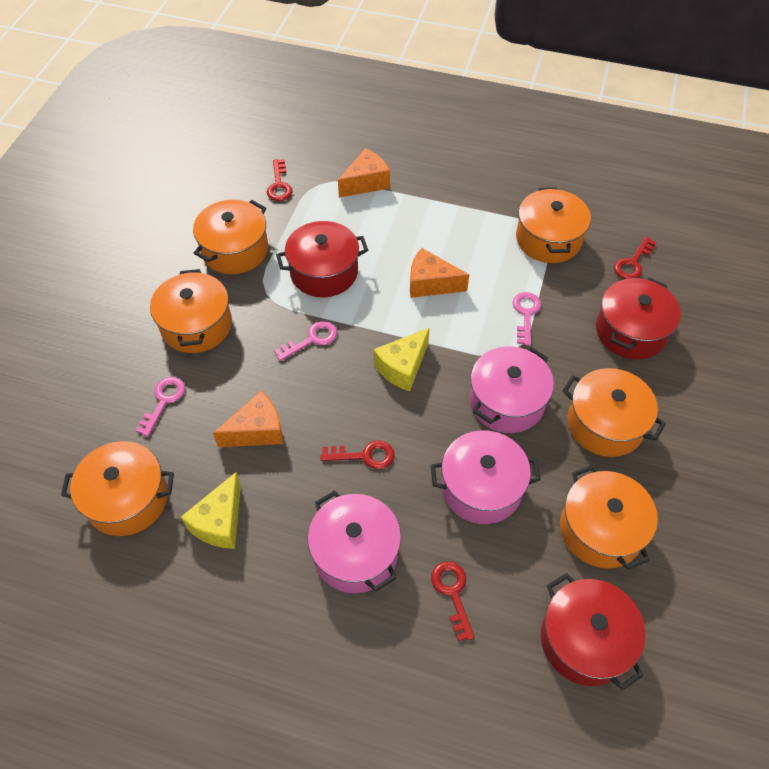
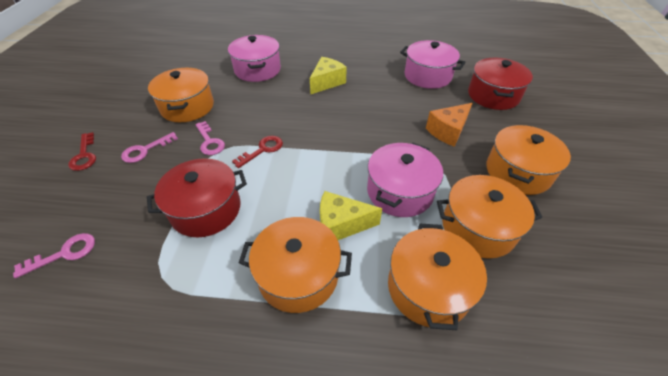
orange cheese: 3 -> 1
orange pot: 6 -> 5
red key: 4 -> 2
red pot: 3 -> 2

